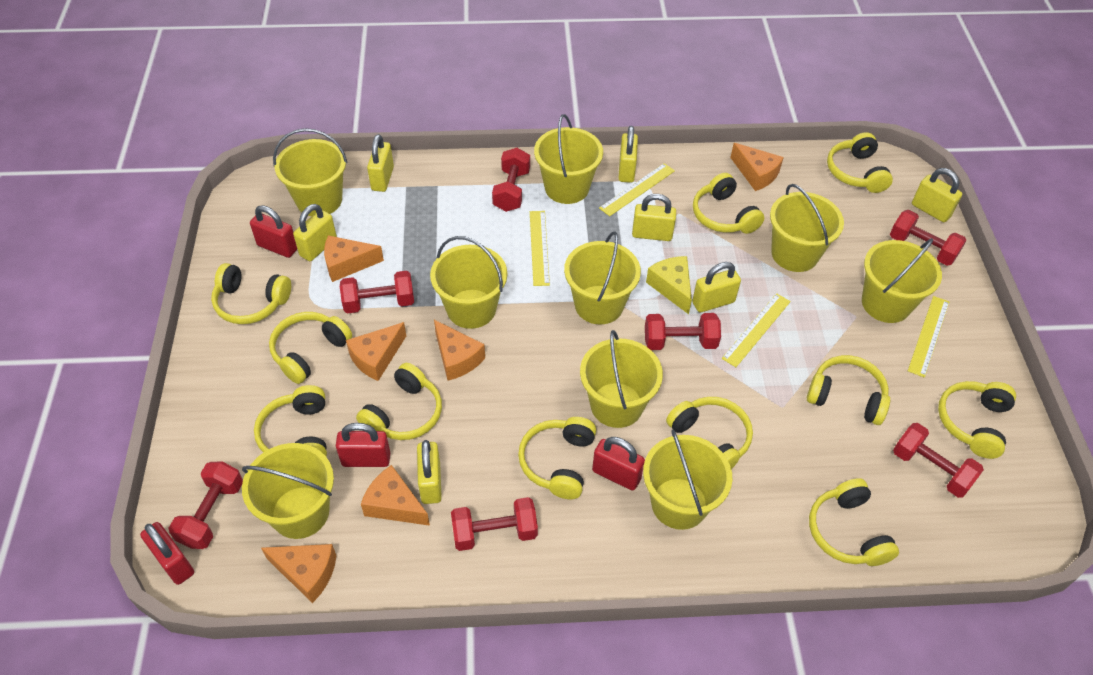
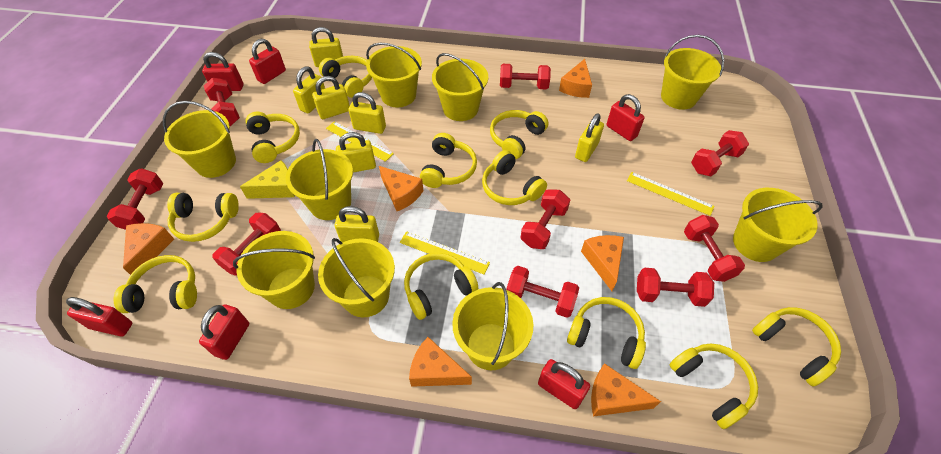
red dumbbell: 7 -> 9
red padlock: 4 -> 6
yellow ruler: 4 -> 3

